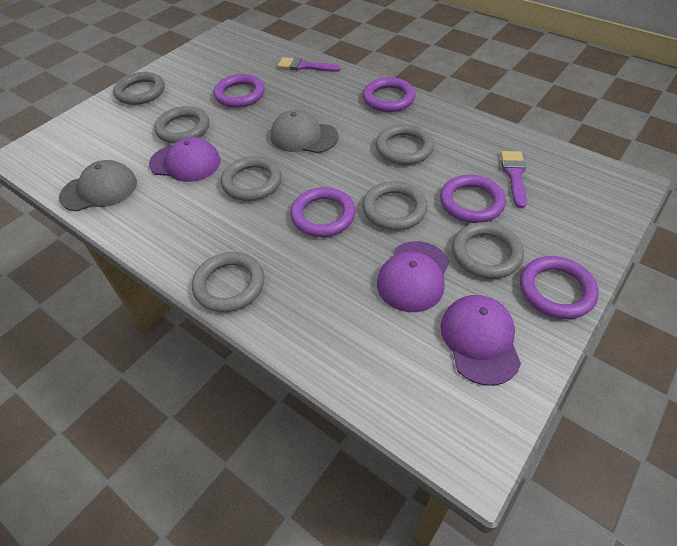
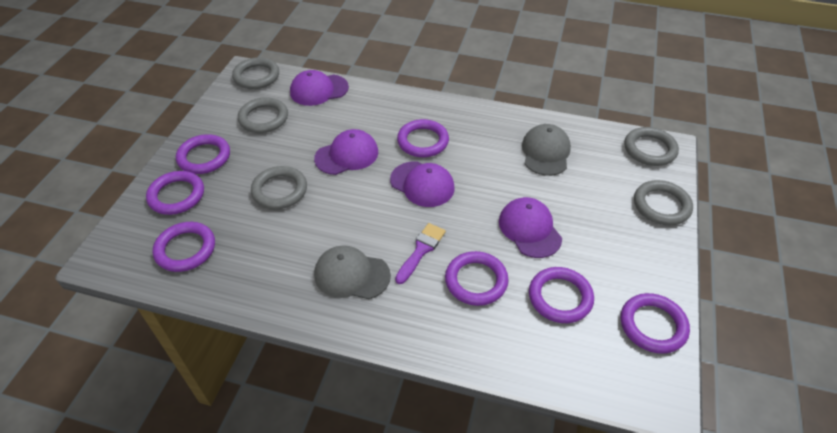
grey ring: 7 -> 5
purple brush: 2 -> 1
purple cap: 3 -> 4
purple ring: 5 -> 7

